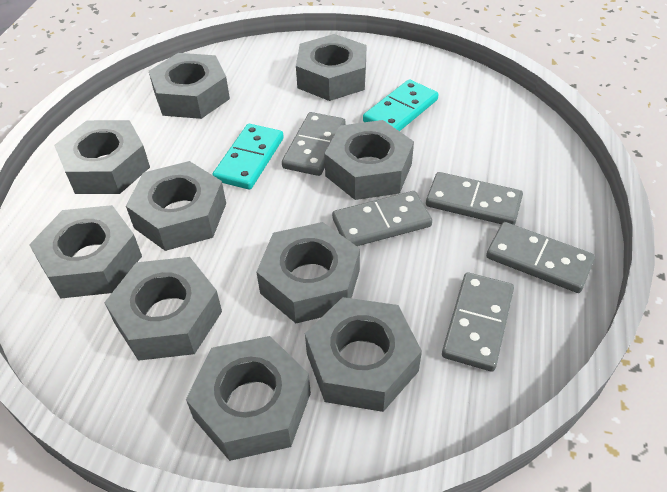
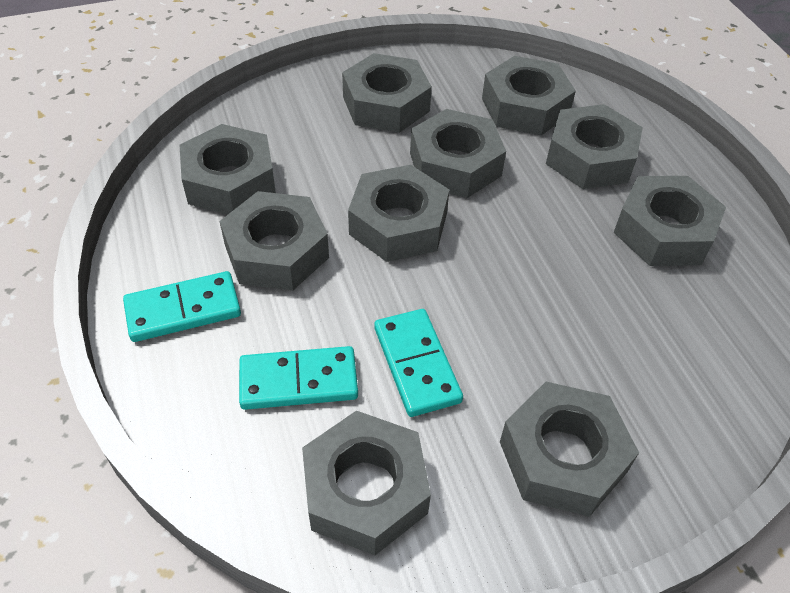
grey domino: 5 -> 0
turquoise domino: 2 -> 3

